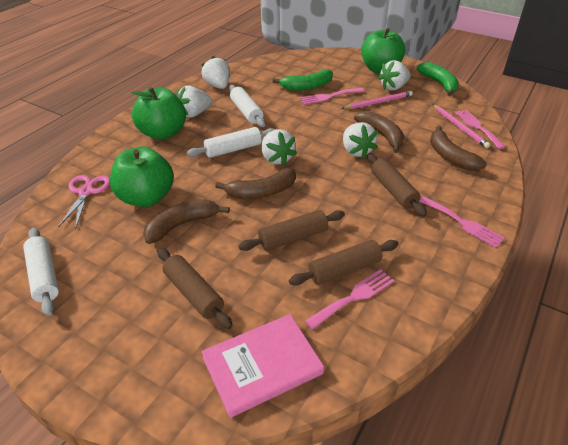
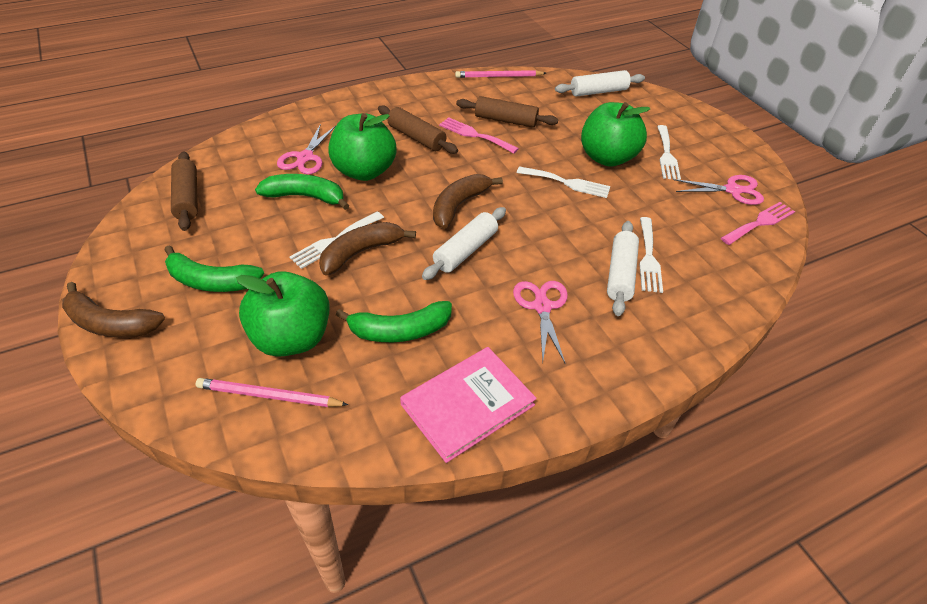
brown banana: 4 -> 3
brown rolling pin: 4 -> 3
green banana: 2 -> 3
pink fork: 4 -> 2
pink scissors: 1 -> 3
white fork: 0 -> 4
white strawberry: 5 -> 0

